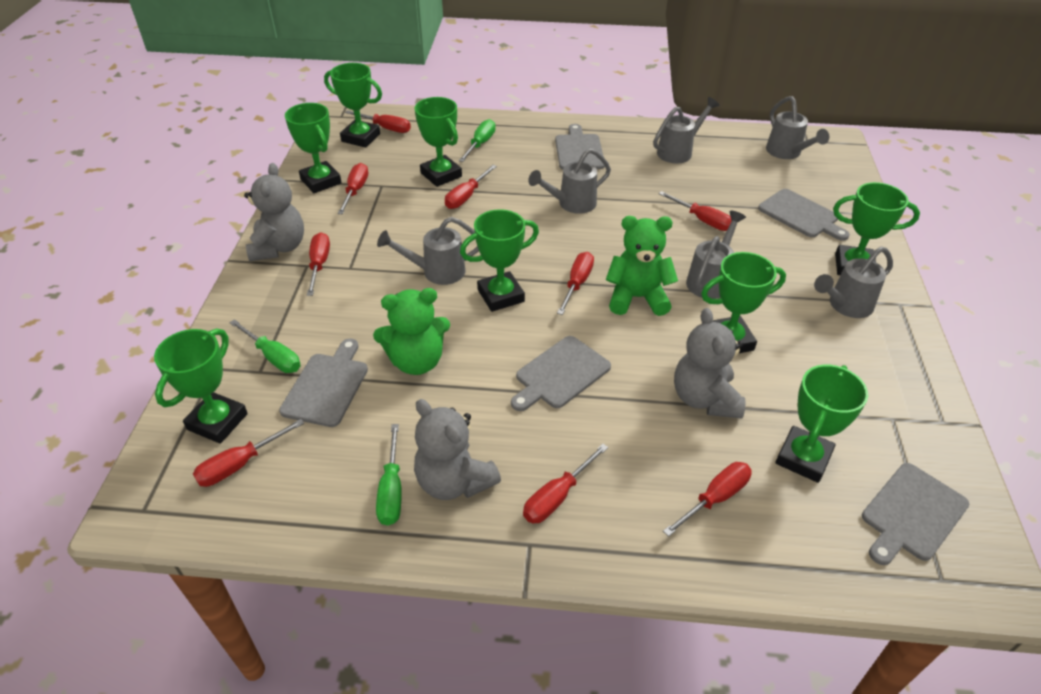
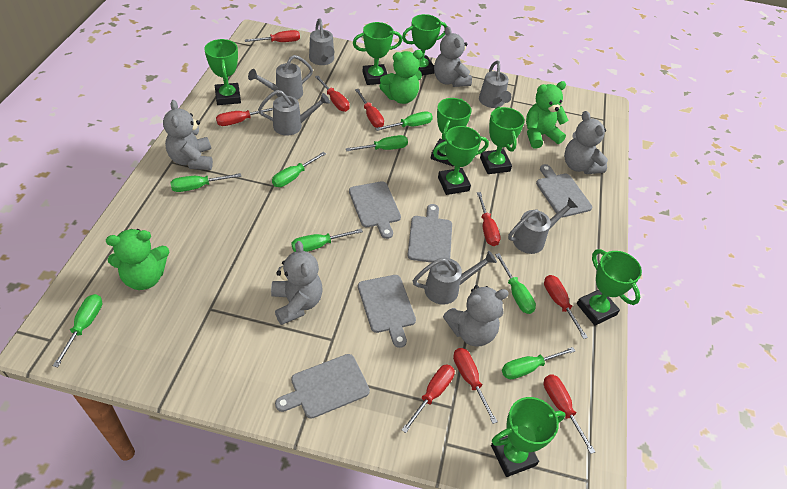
green screwdriver: 3 -> 8
green teddy bear: 2 -> 3
grey teddy bear: 3 -> 5

